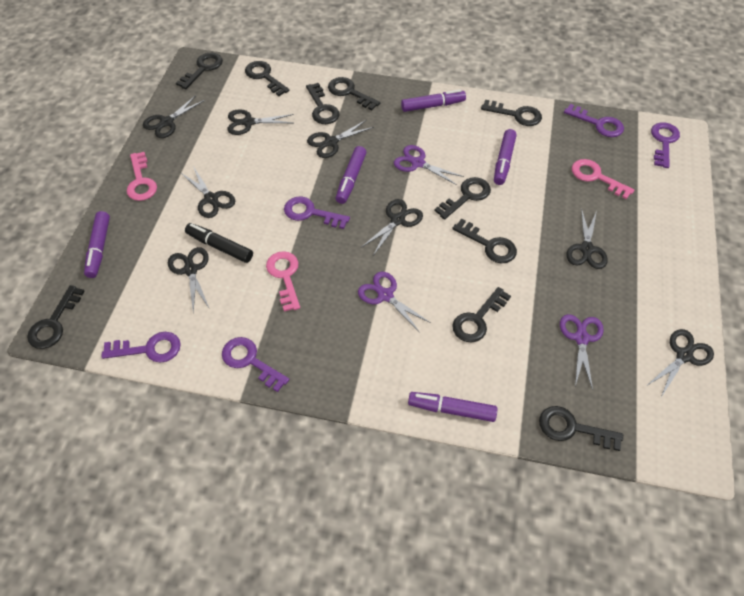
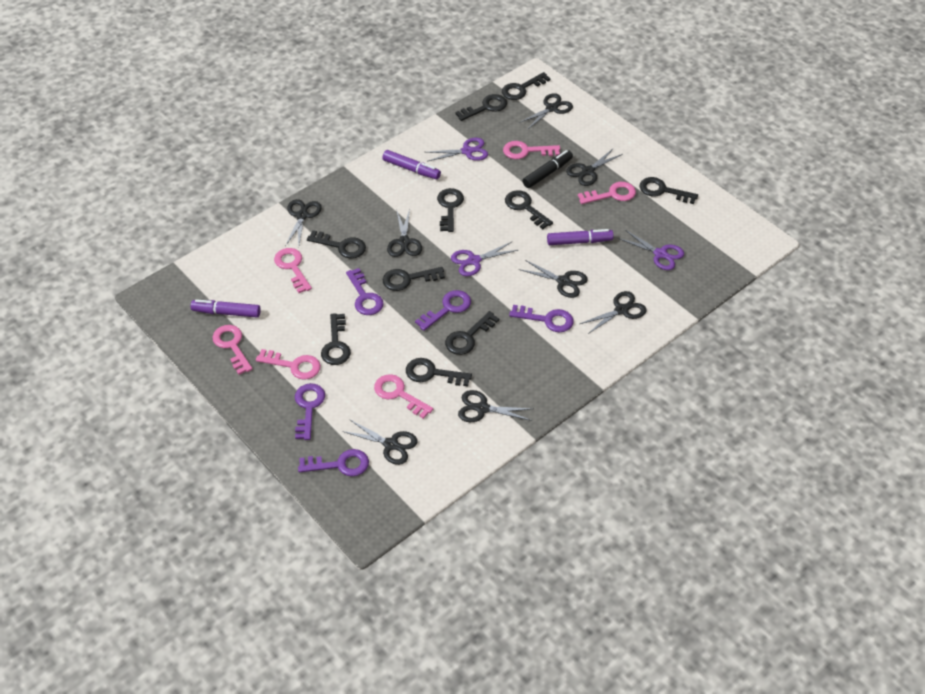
pink key: 3 -> 6
purple marker: 5 -> 3

